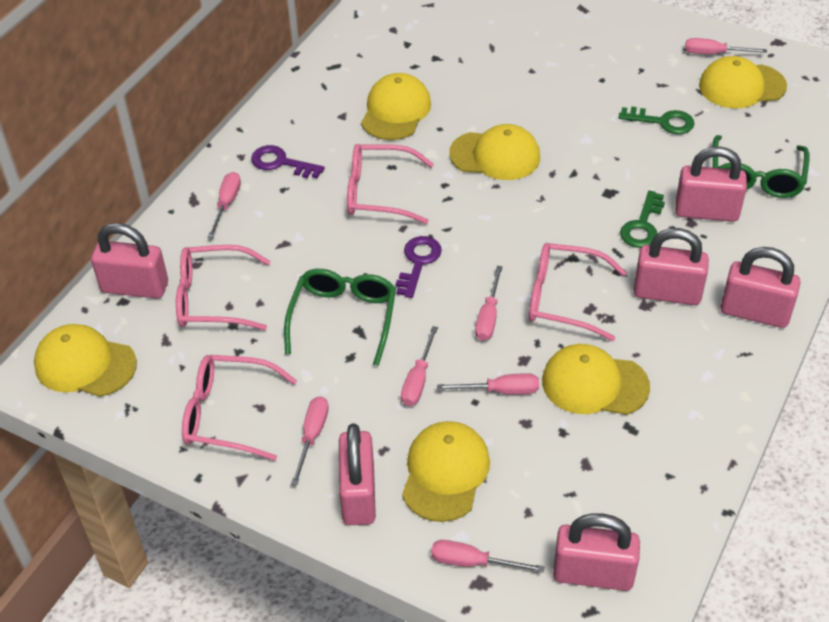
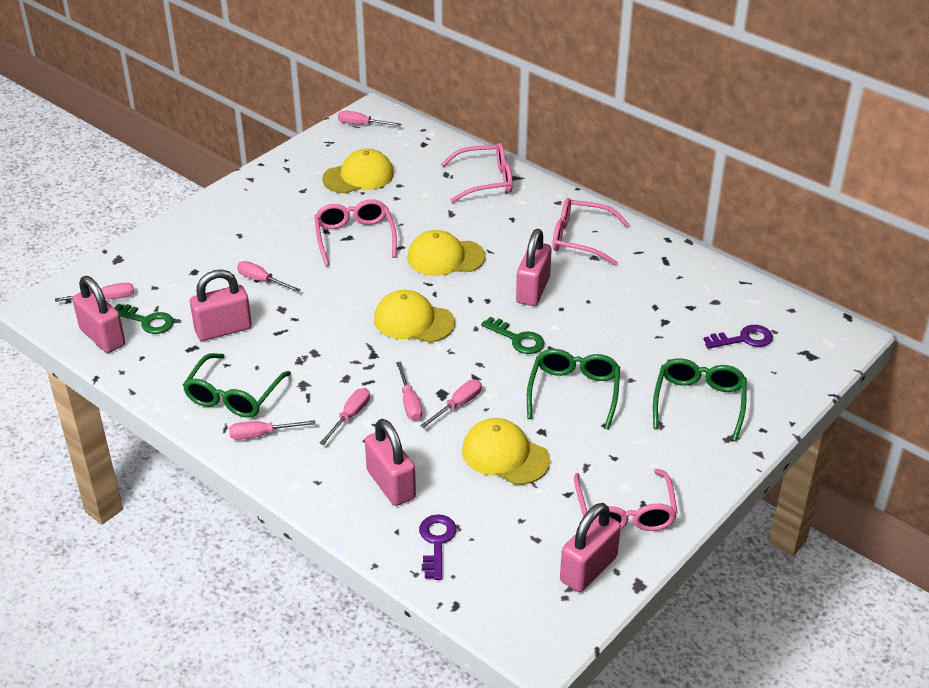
green glasses: 2 -> 3
pink padlock: 6 -> 5
yellow cap: 6 -> 4

